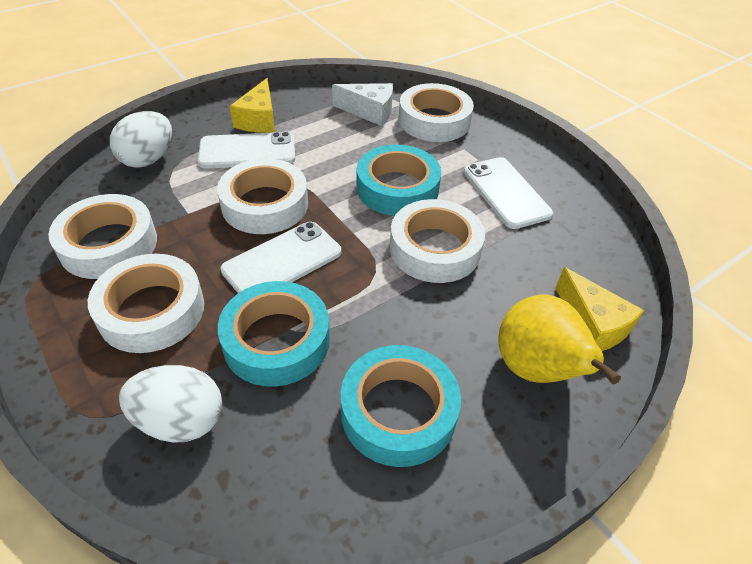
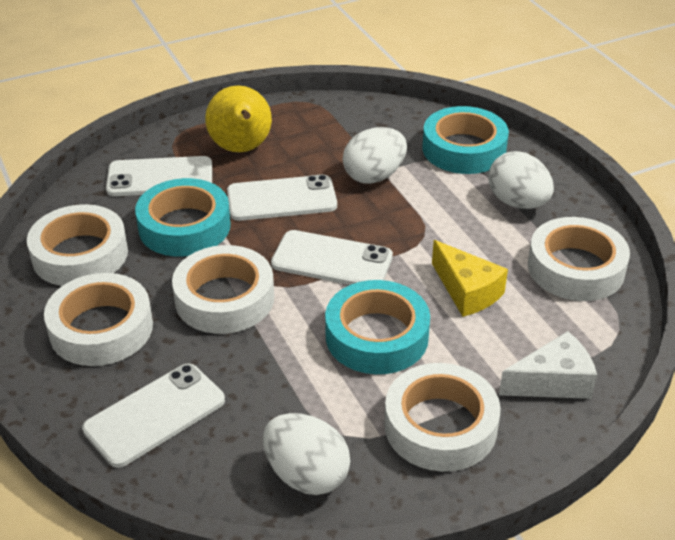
white egg: 2 -> 3
white phone: 3 -> 4
yellow cheese: 2 -> 1

